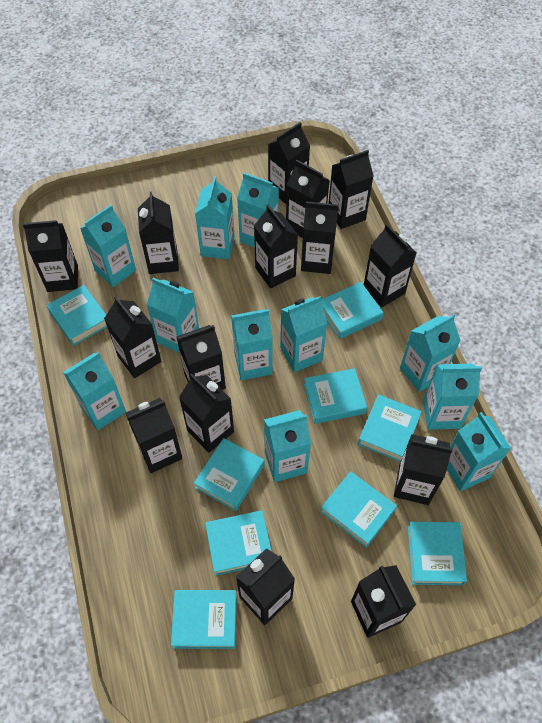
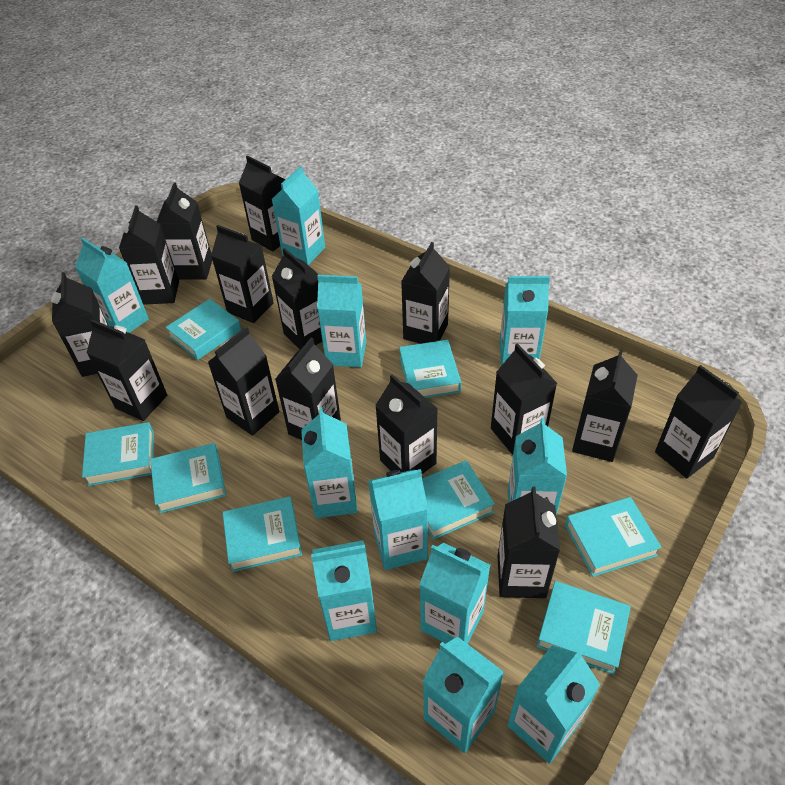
turquoise book: 9 -> 8

